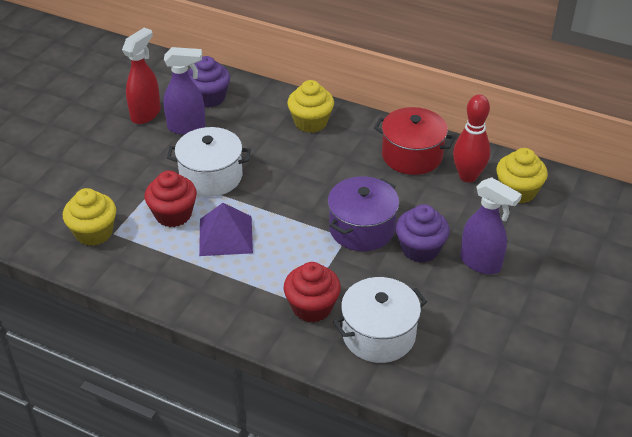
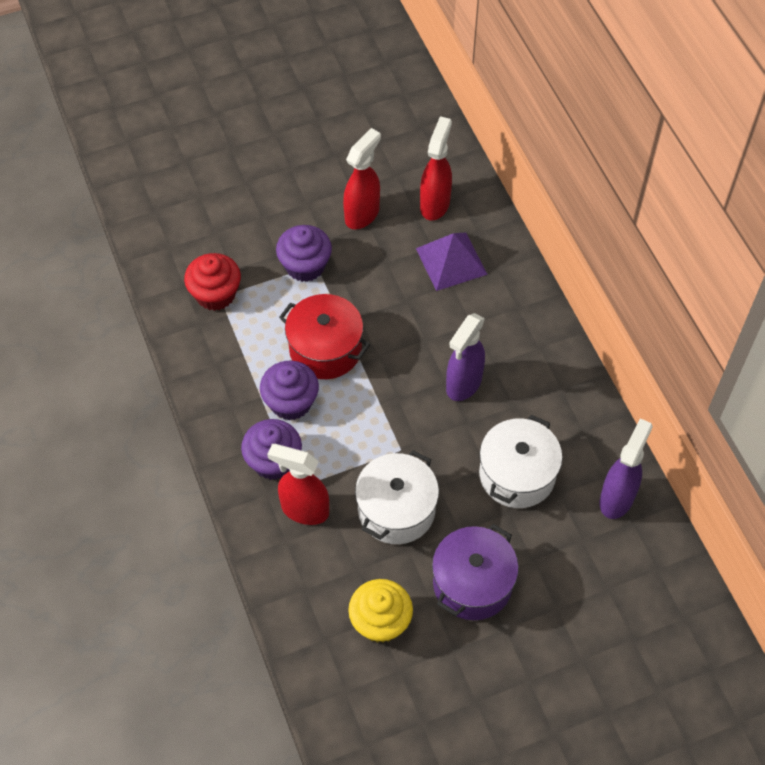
purple cupcake: 2 -> 3
red bowling pin: 1 -> 0
red cupcake: 2 -> 1
red spray bottle: 1 -> 3
yellow cupcake: 3 -> 1

